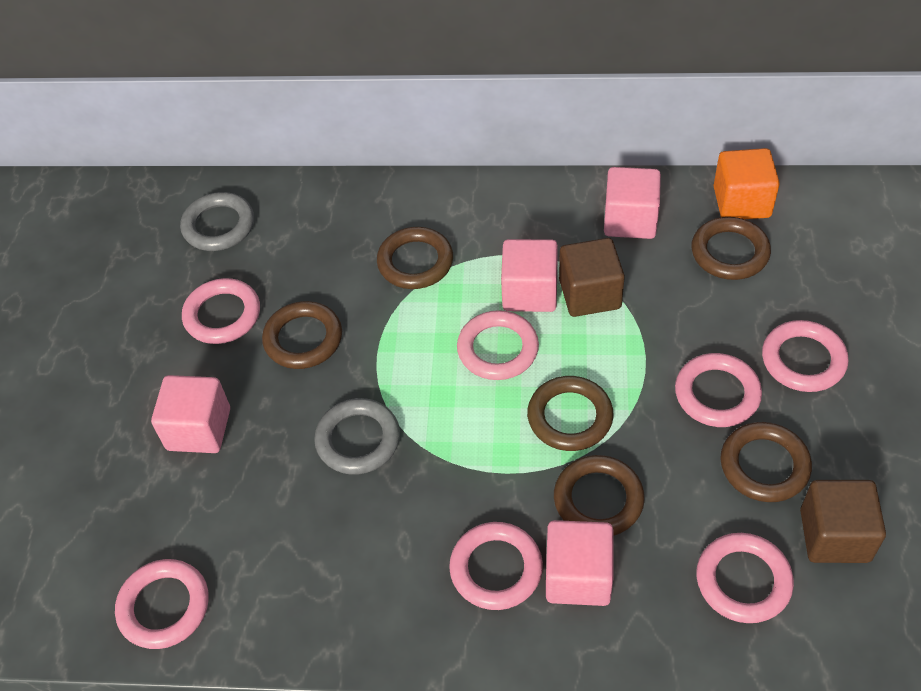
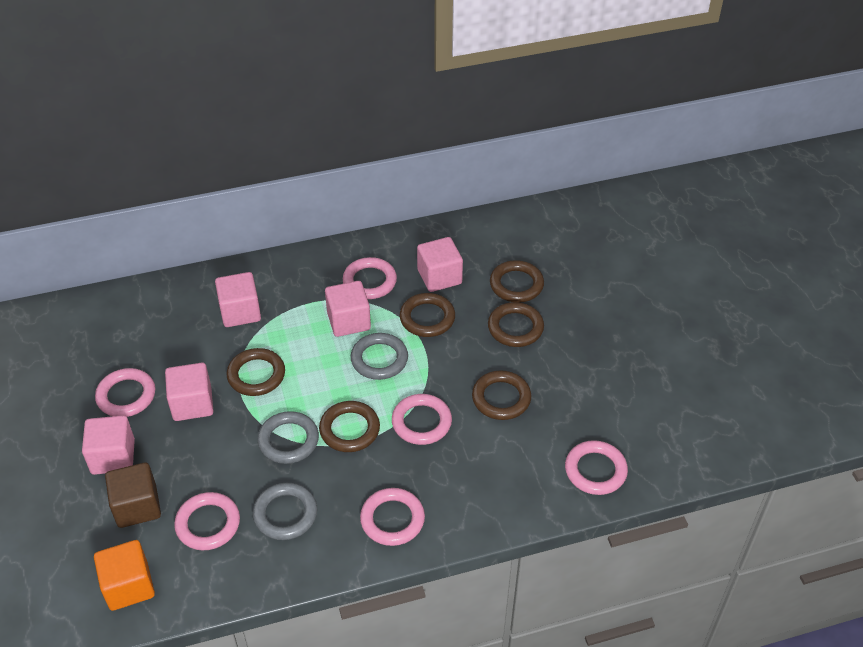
brown cube: 2 -> 1
grey ring: 2 -> 3
pink cube: 4 -> 5
pink ring: 7 -> 6

